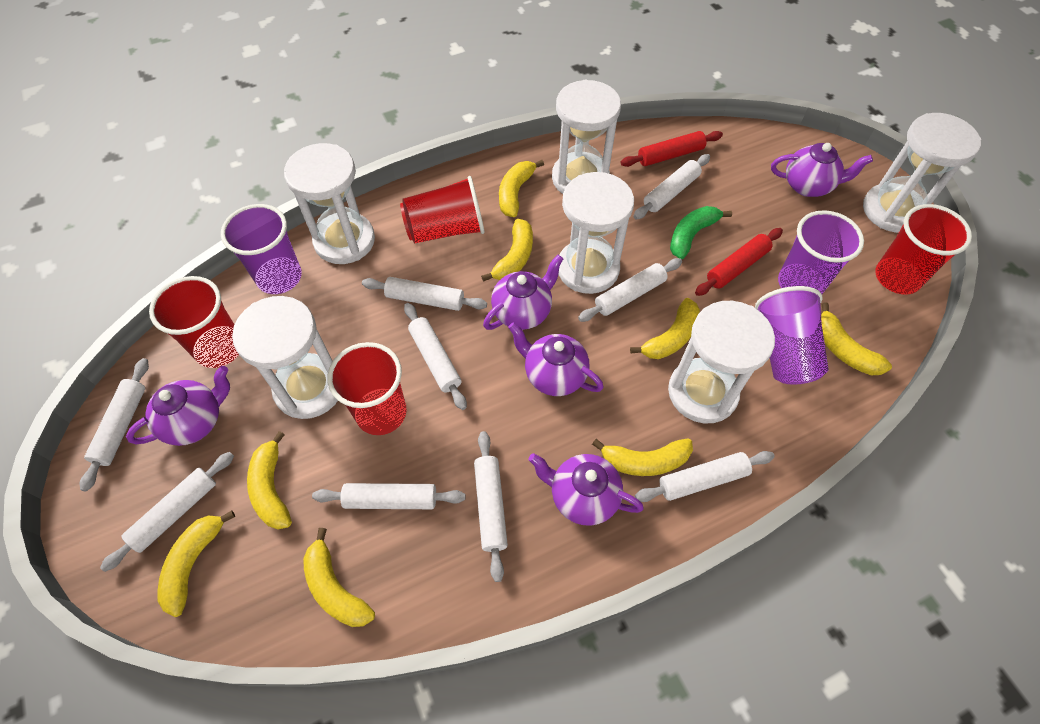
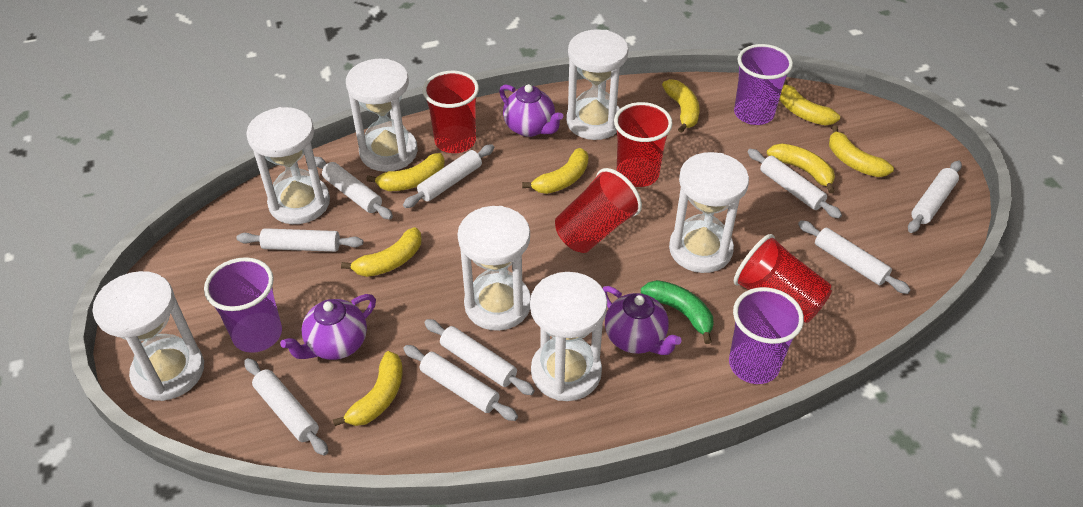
purple teapot: 5 -> 3
red rolling pin: 2 -> 0
white hourglass: 6 -> 7

